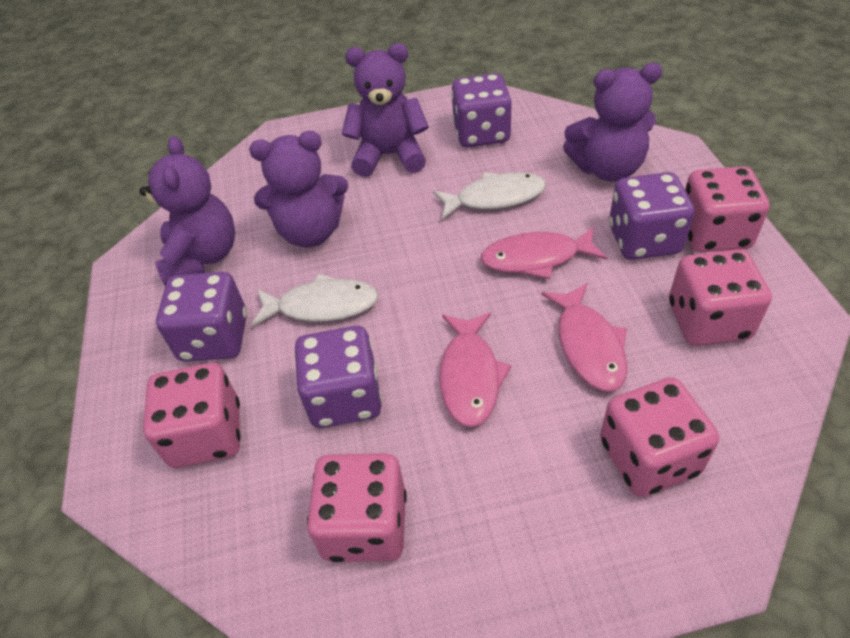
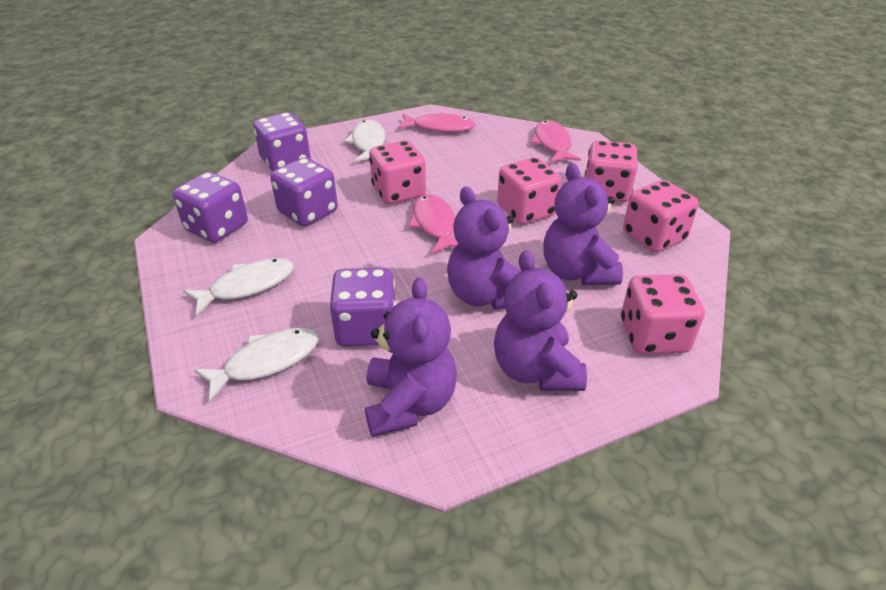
white fish: 2 -> 3

